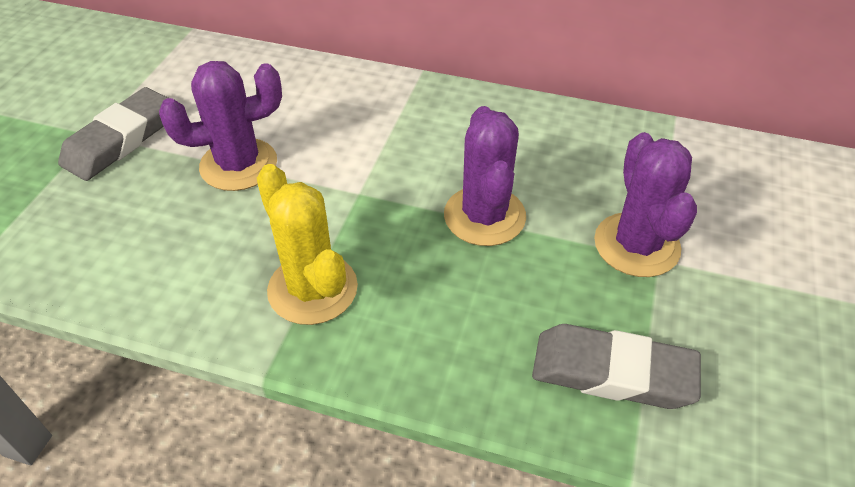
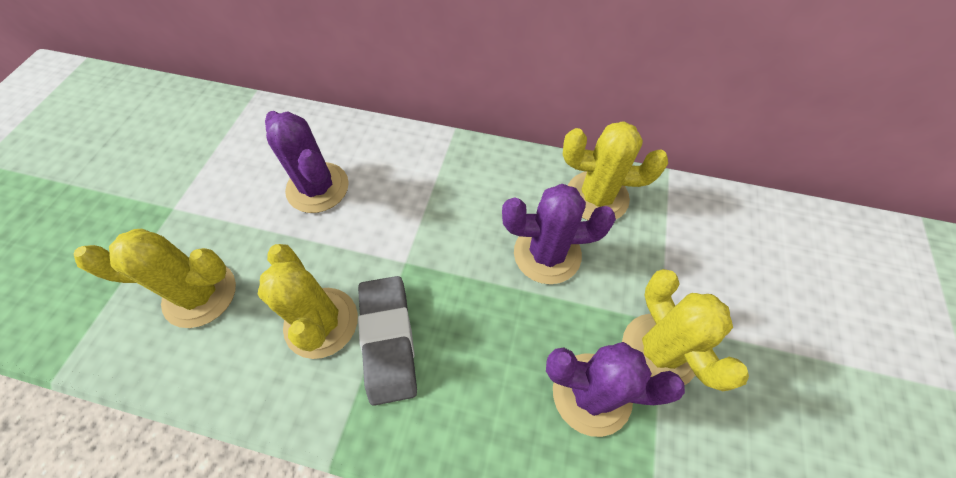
grey eraser: 2 -> 1
yellow cactus: 1 -> 4

